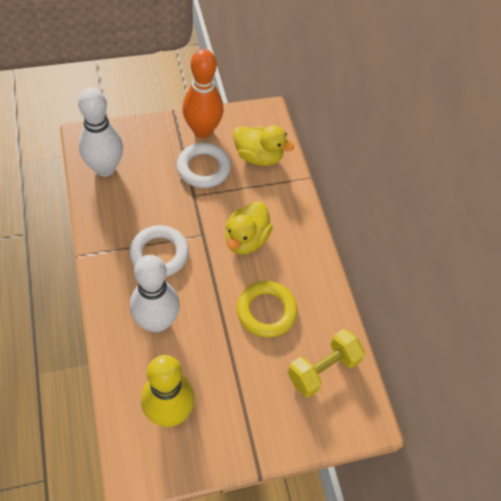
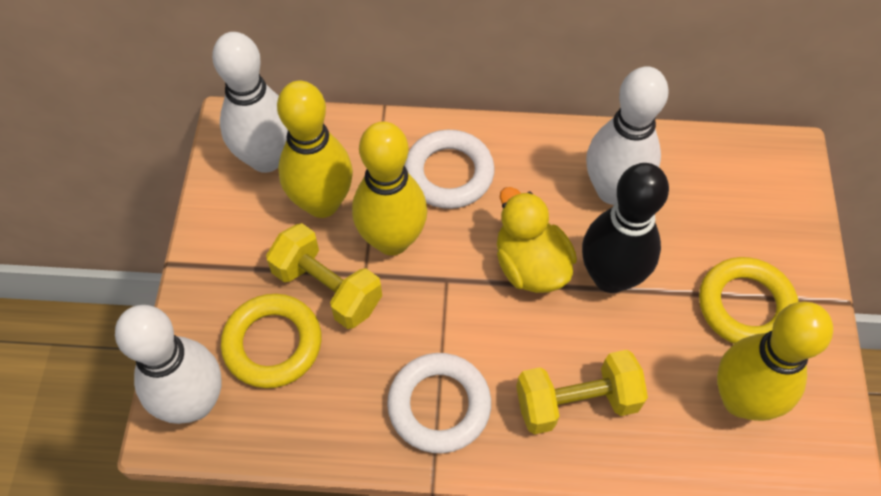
black bowling pin: 0 -> 1
orange bowling pin: 1 -> 0
white bowling pin: 2 -> 3
yellow bowling pin: 1 -> 3
yellow duck: 2 -> 1
yellow dumbbell: 1 -> 2
yellow ring: 1 -> 2

